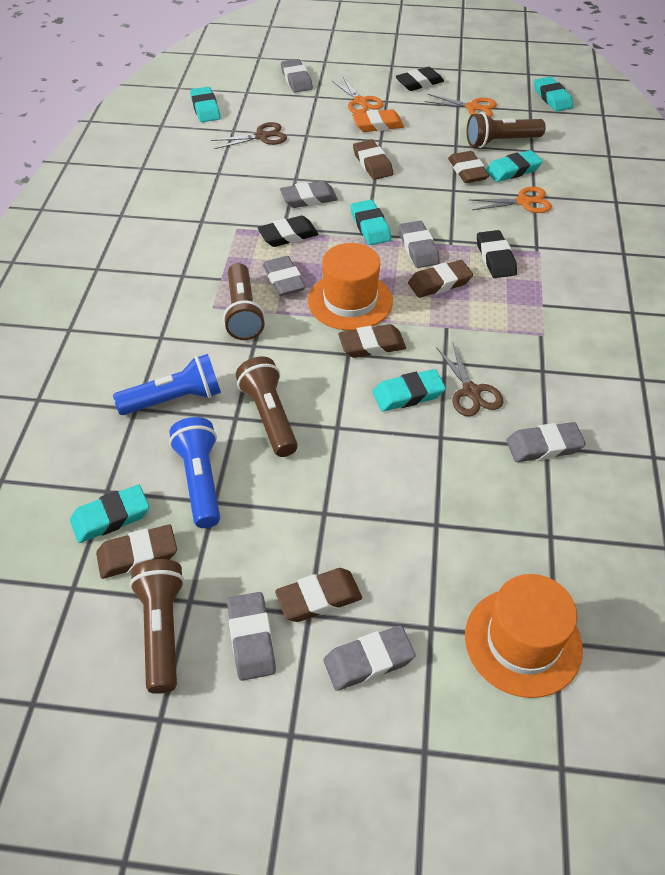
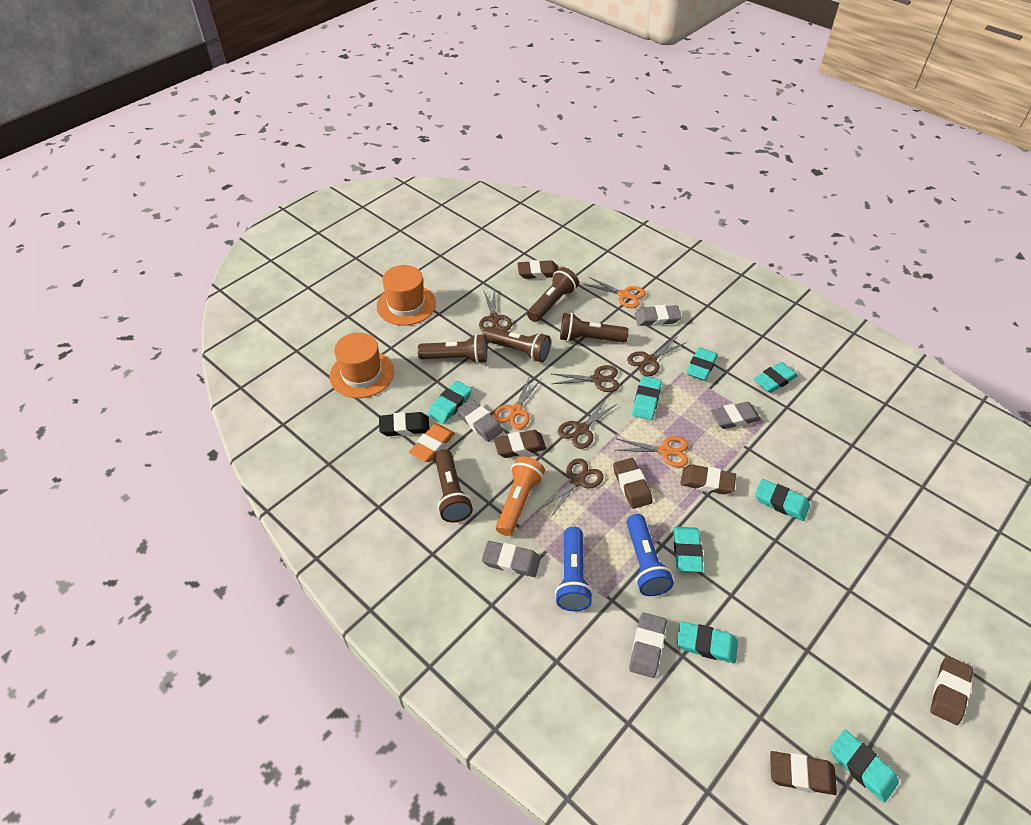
black eraser: 3 -> 1
brown flashlight: 4 -> 5
brown scissors: 2 -> 5
grey eraser: 7 -> 5
orange flashlight: 0 -> 1
turquoise eraser: 6 -> 8

